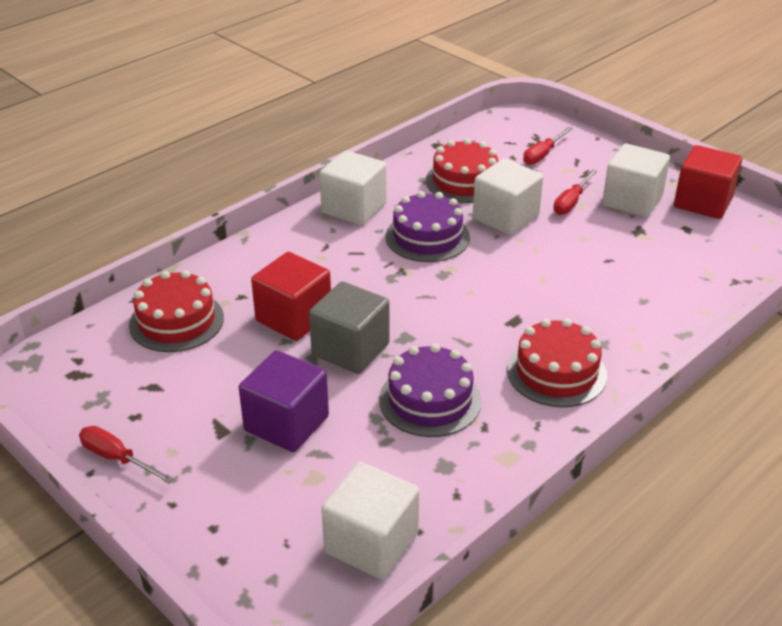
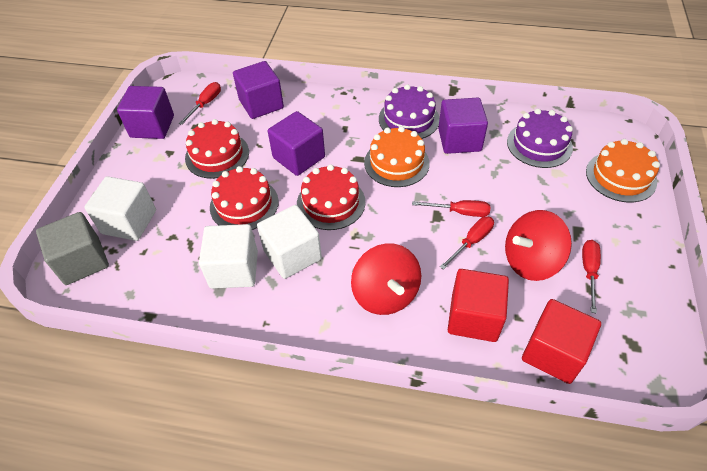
orange cake: 0 -> 2
purple cube: 1 -> 4
red screwdriver: 3 -> 4
red spinning top: 0 -> 2
white cube: 4 -> 3

